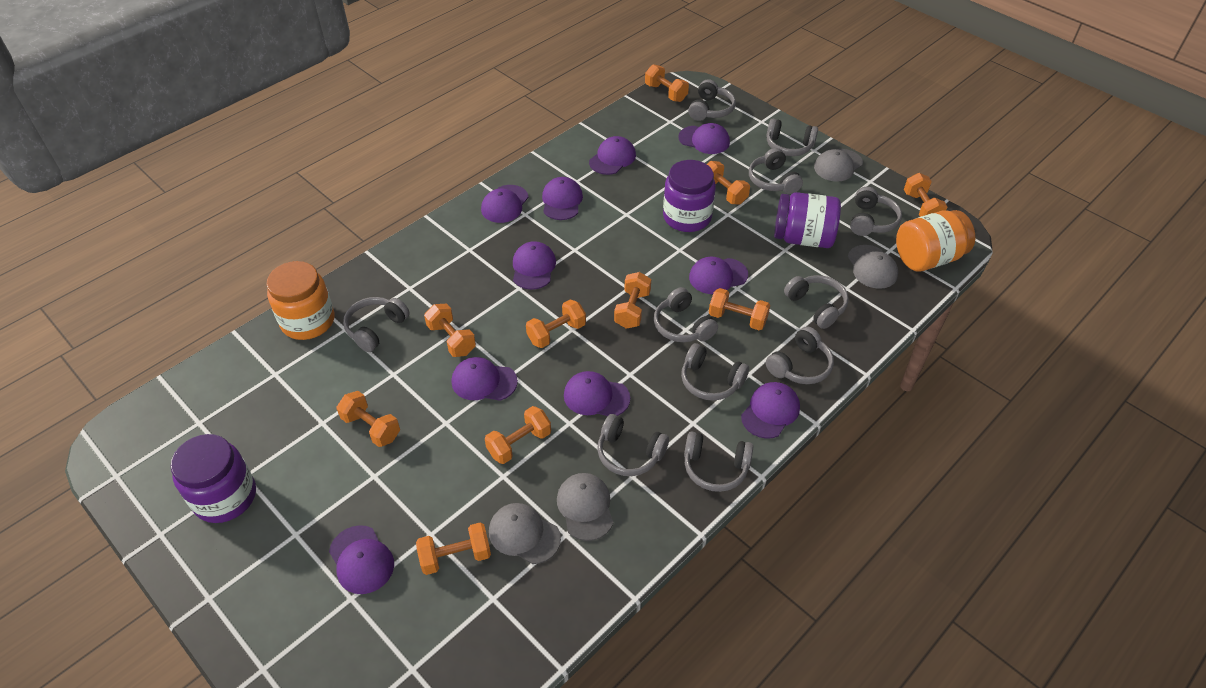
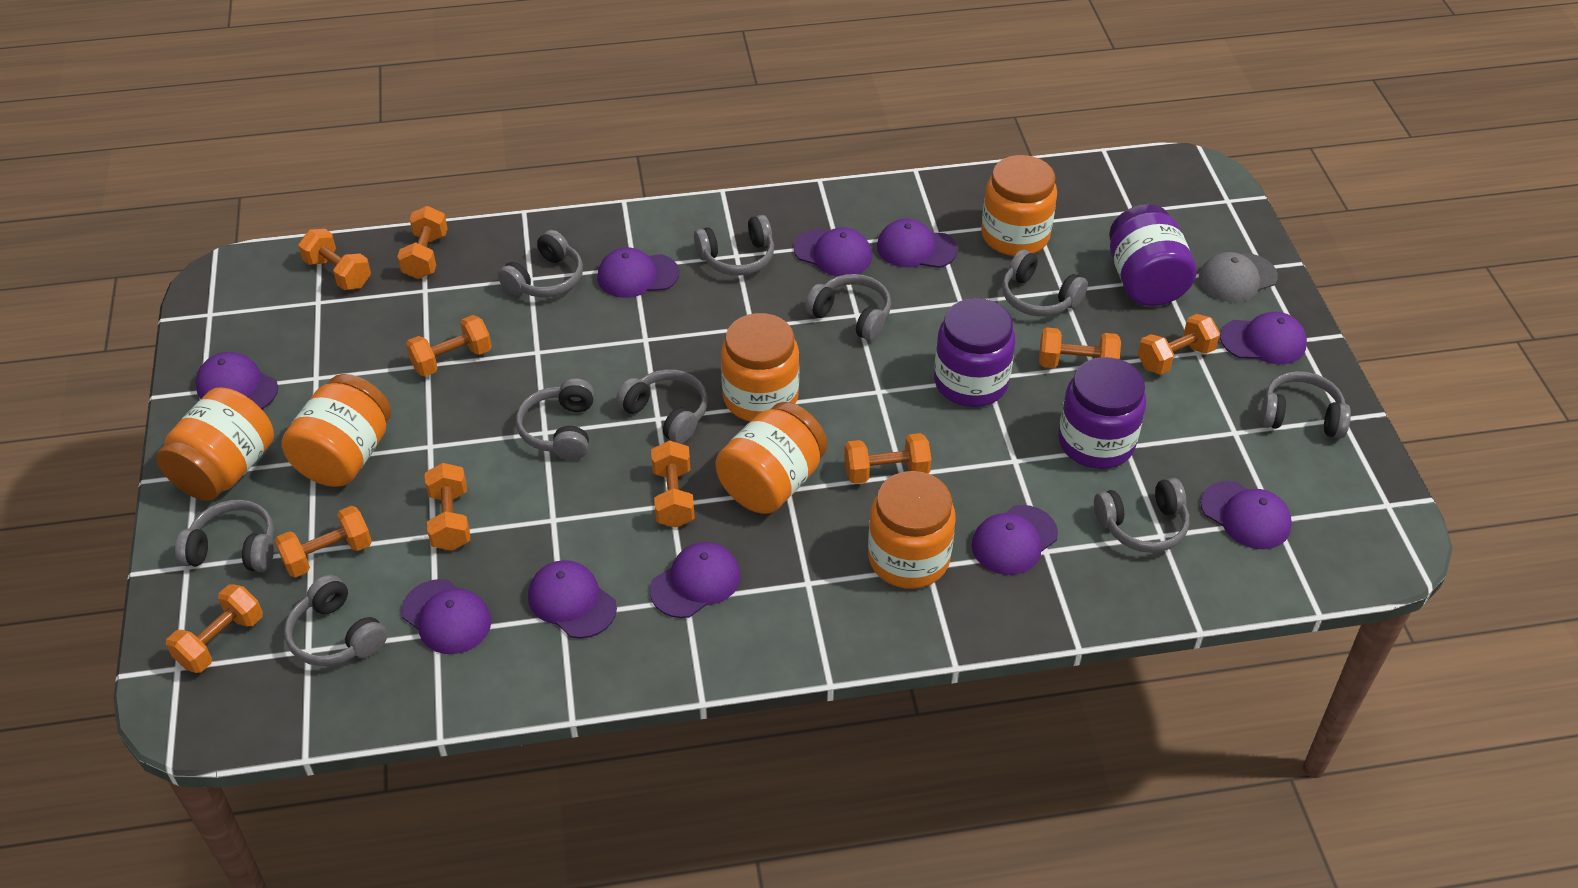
grey cap: 4 -> 1
grey headphones: 11 -> 10
orange jar: 2 -> 6

